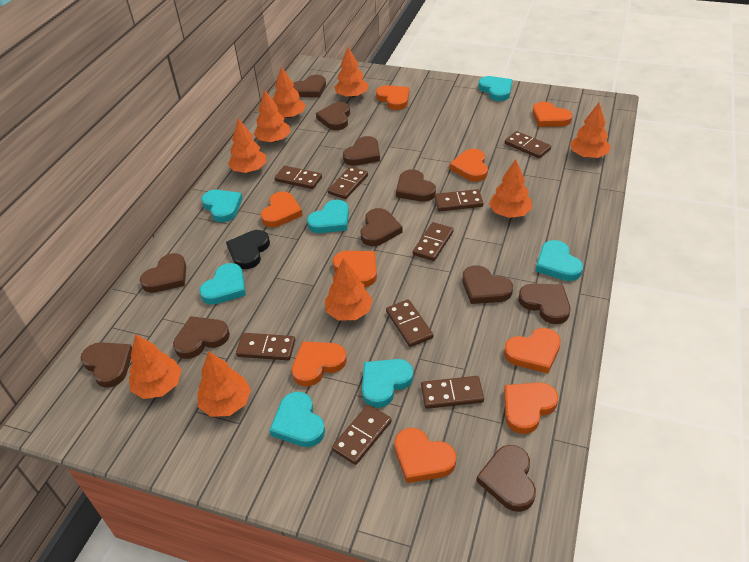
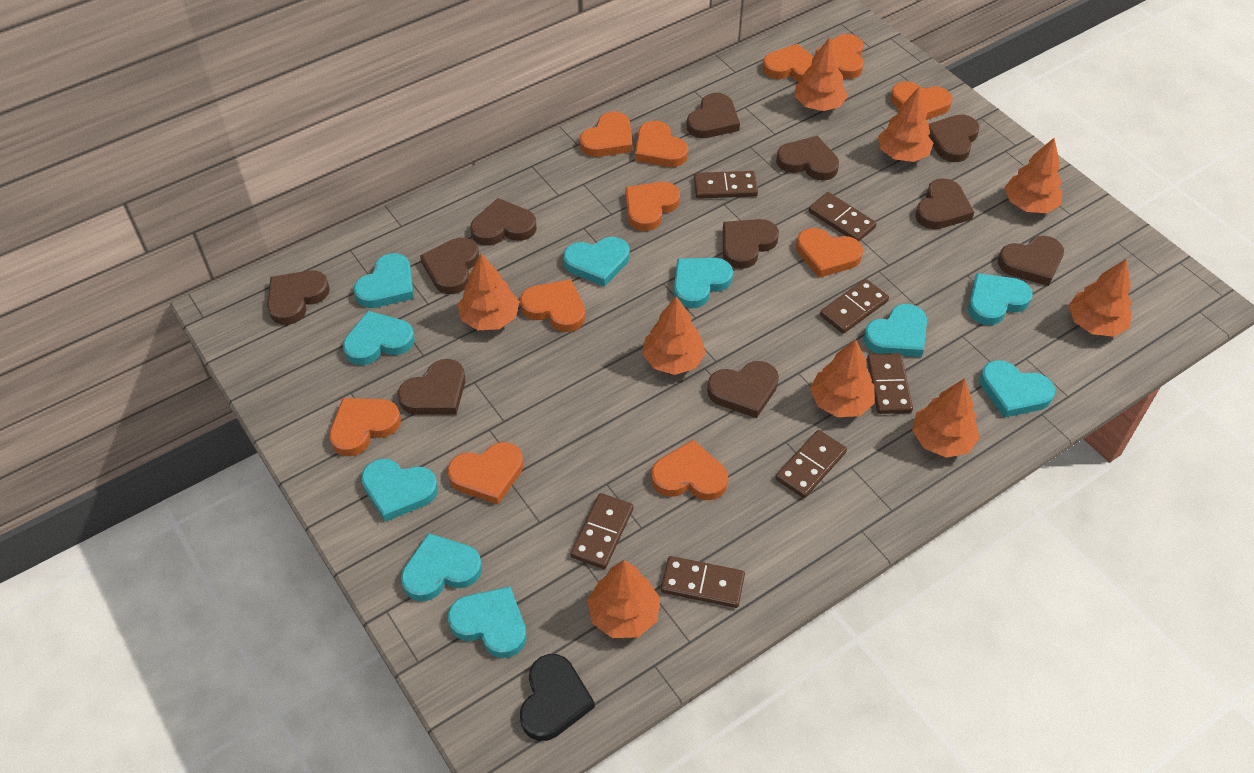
brown domino: 9 -> 7
orange heart: 9 -> 11
turquoise heart: 7 -> 10

